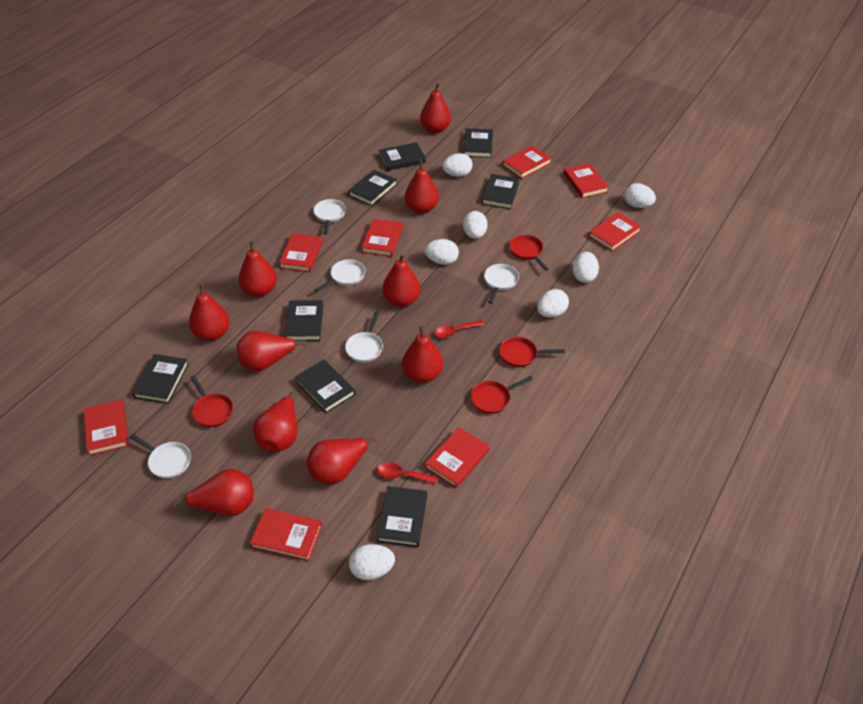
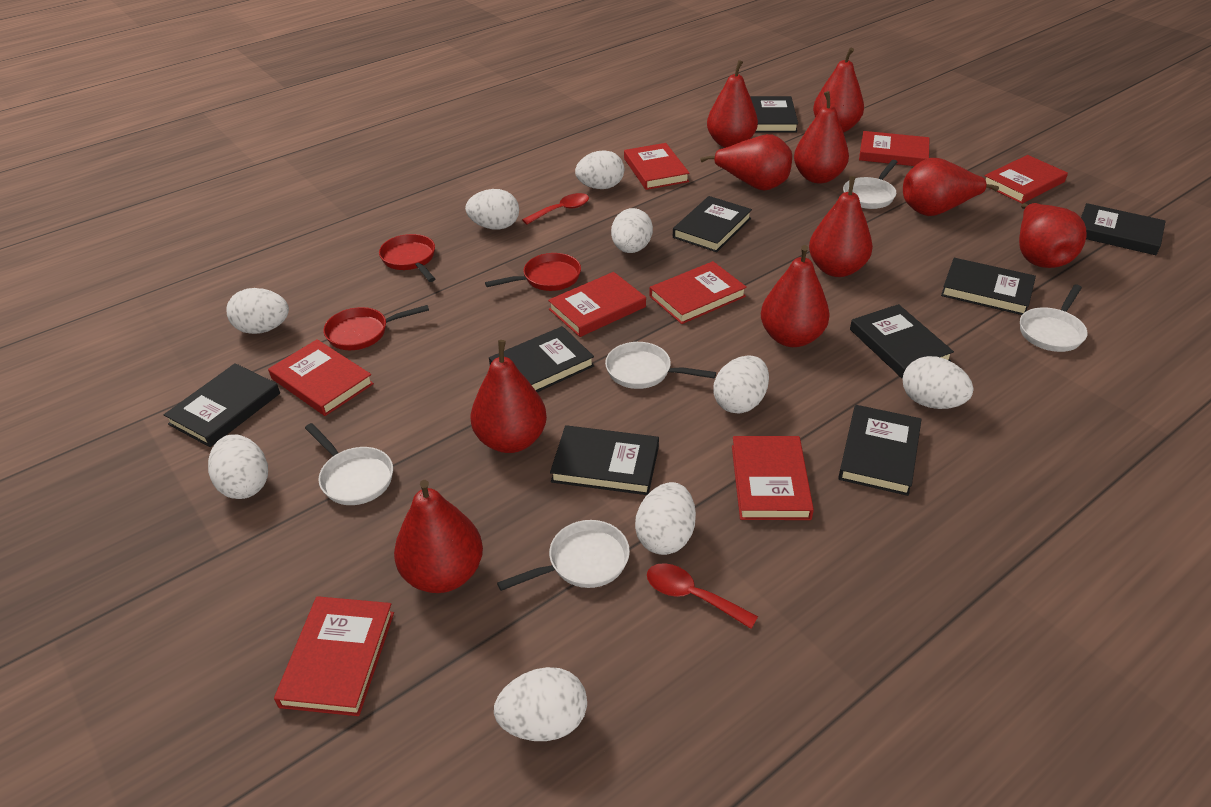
black book: 8 -> 9
red pan: 4 -> 3
white egg: 7 -> 9

